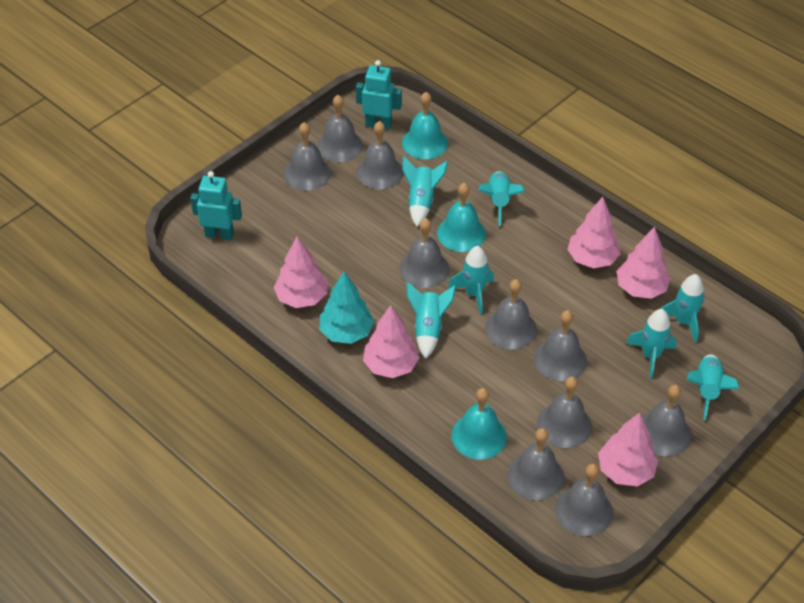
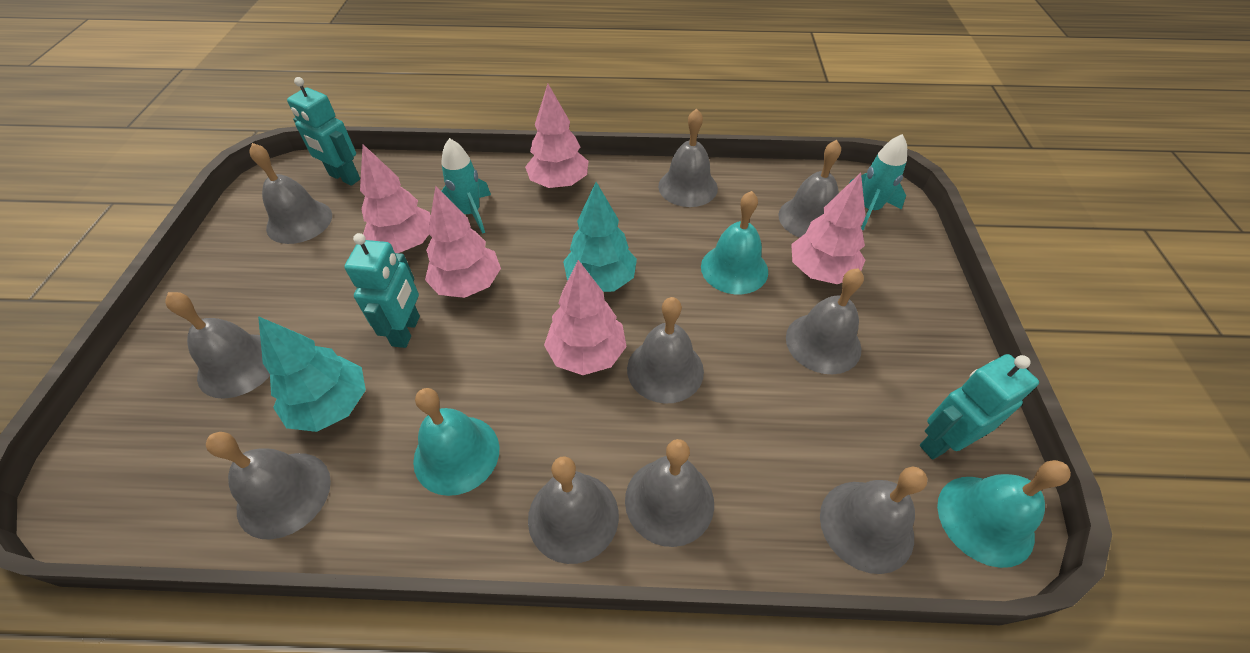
turquoise robot: 2 -> 3
turquoise rocket: 7 -> 2
turquoise tree: 1 -> 2

